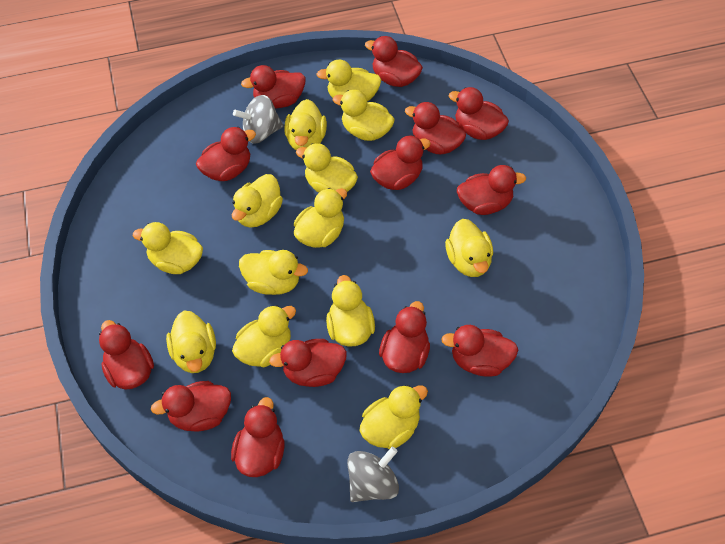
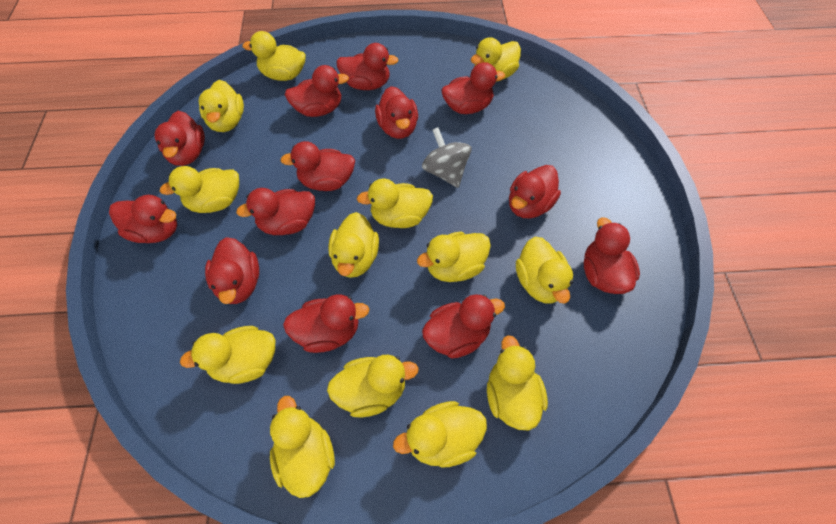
grey spinning top: 2 -> 1

